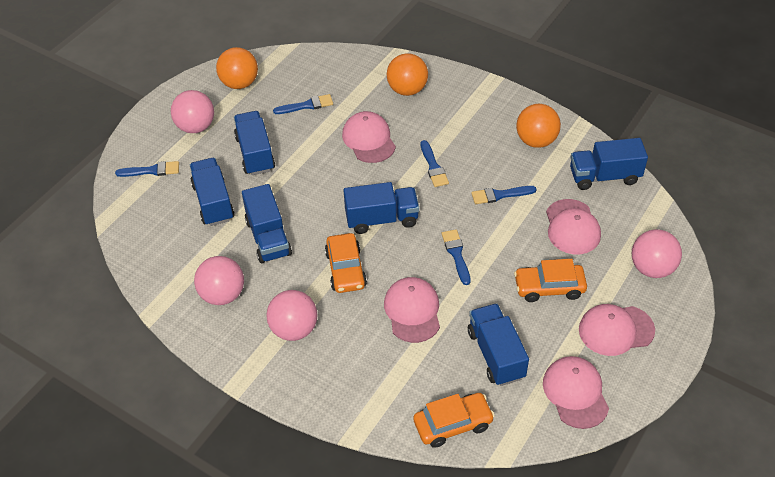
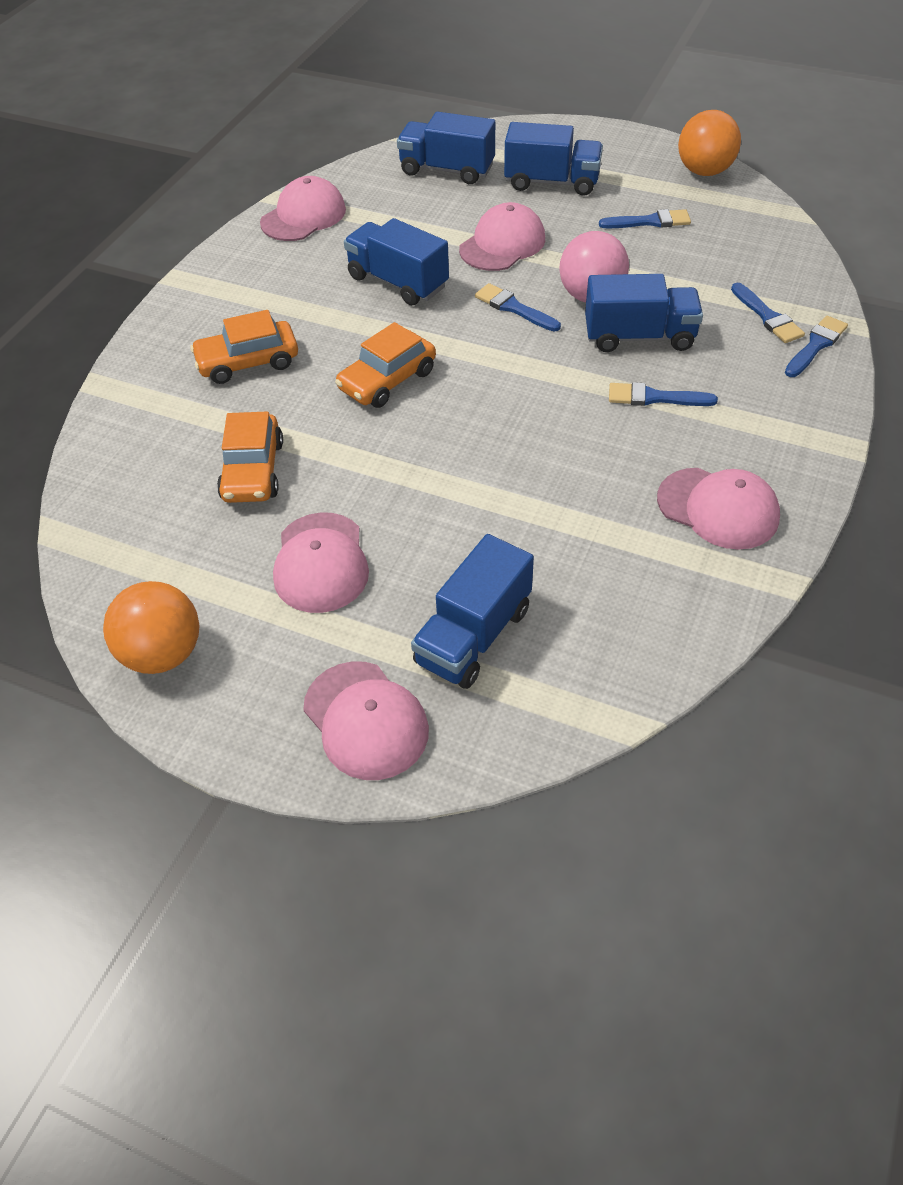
blue truck: 6 -> 5
orange ball: 3 -> 2
pink ball: 4 -> 1

